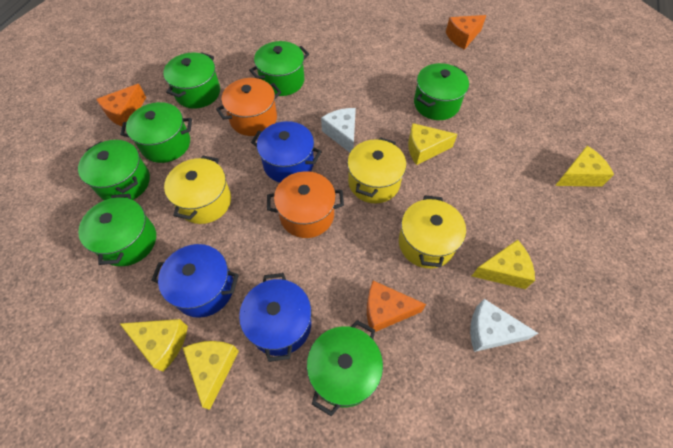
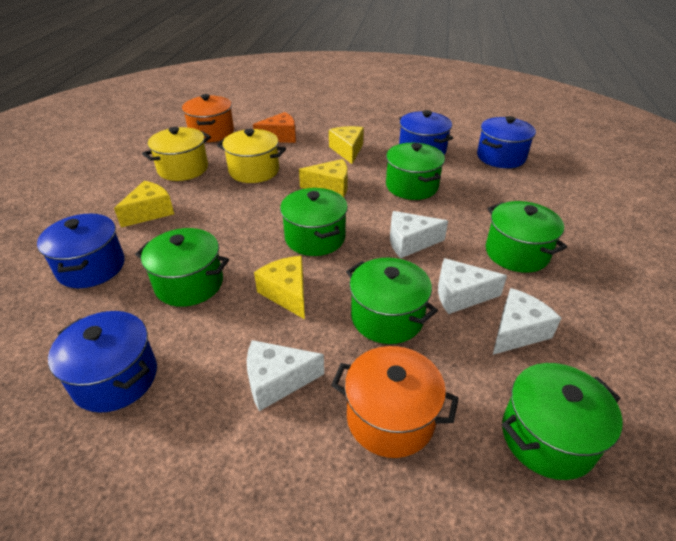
blue pot: 3 -> 4
green pot: 7 -> 6
orange cheese: 3 -> 1
white cheese: 2 -> 4
yellow cheese: 5 -> 4
yellow pot: 3 -> 2

